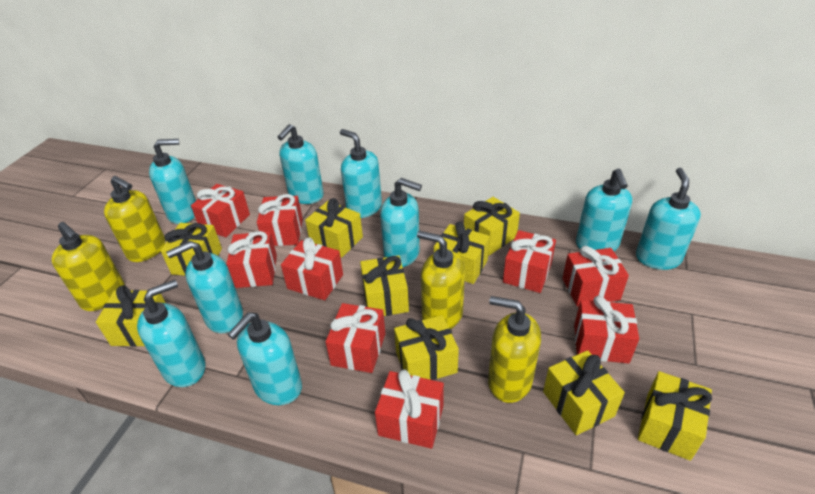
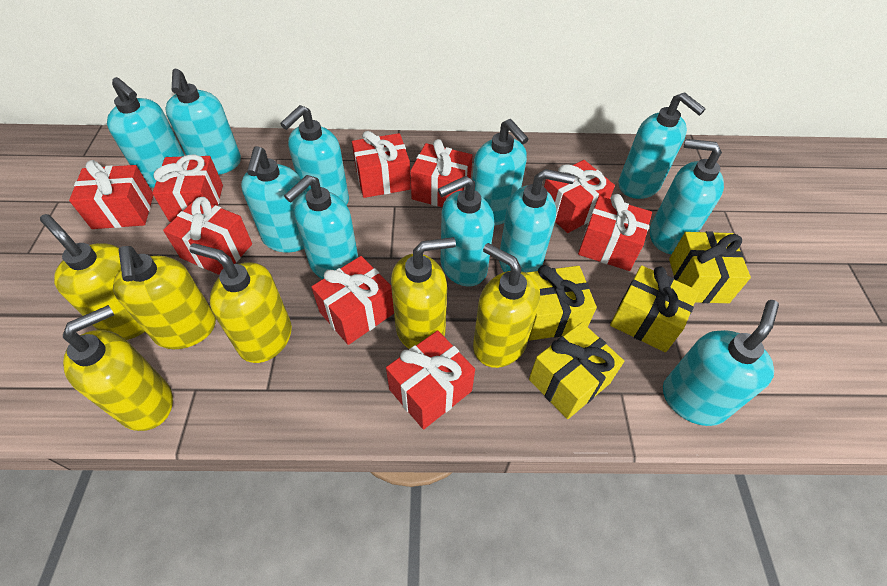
turquoise soap dispenser: 9 -> 11
yellow gift: 9 -> 4
yellow soap dispenser: 4 -> 6

